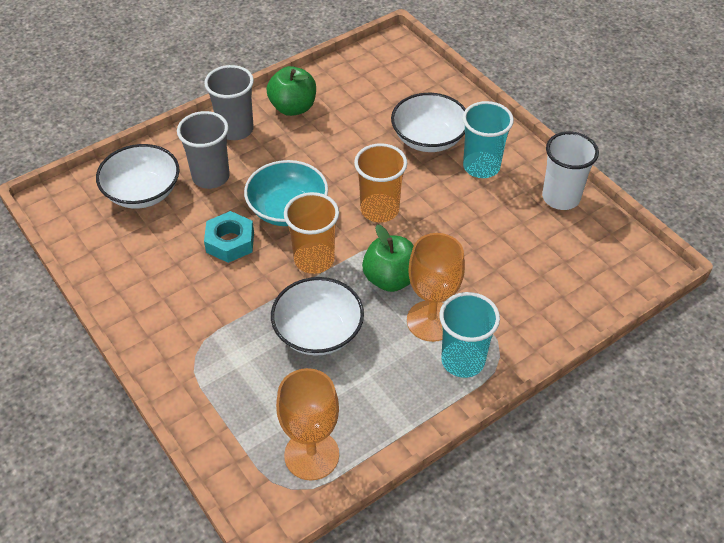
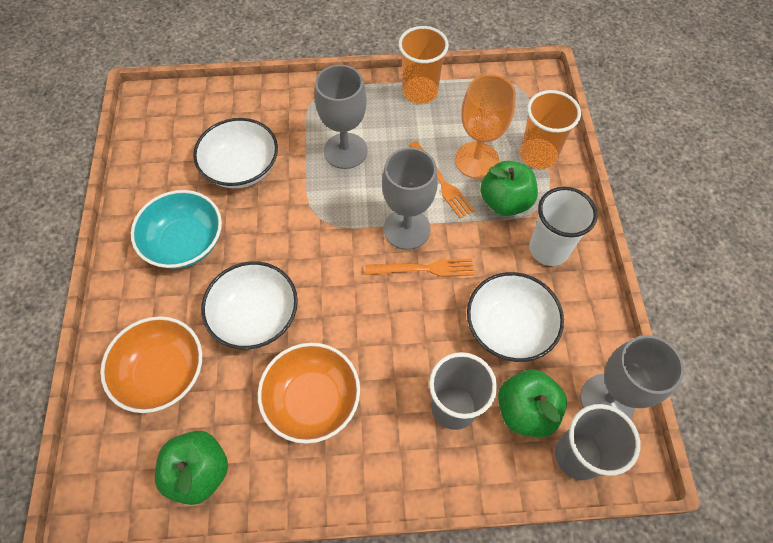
green apple: 2 -> 3
grey goblet: 0 -> 3
orange bowl: 0 -> 2
orange fork: 0 -> 2
orange goblet: 2 -> 1
turquoise cup: 2 -> 0
turquoise nut: 1 -> 0

